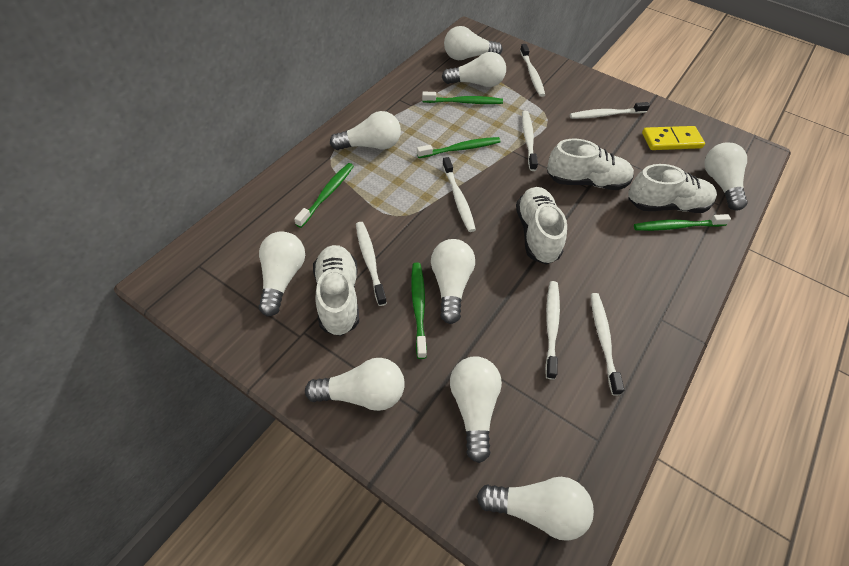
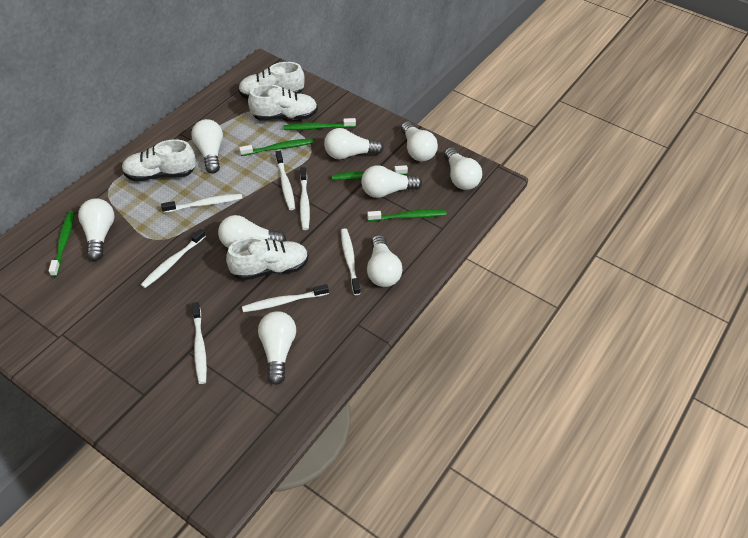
yellow domino: 1 -> 0

